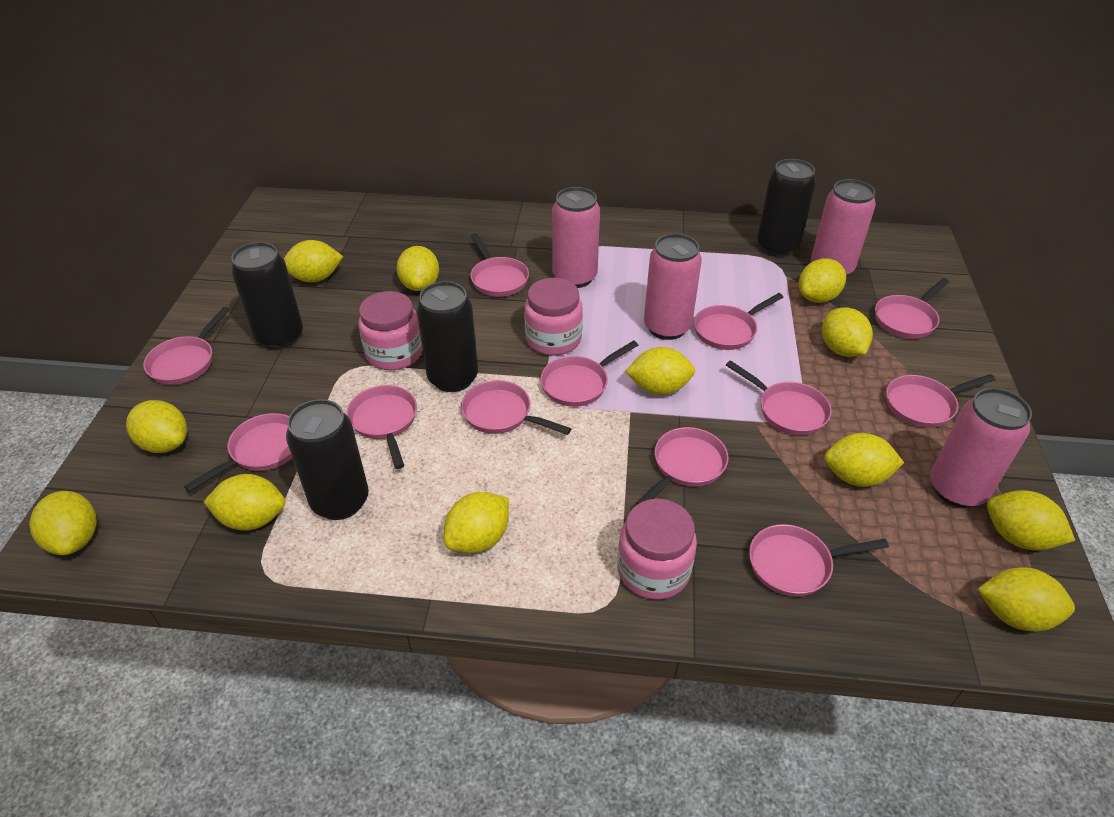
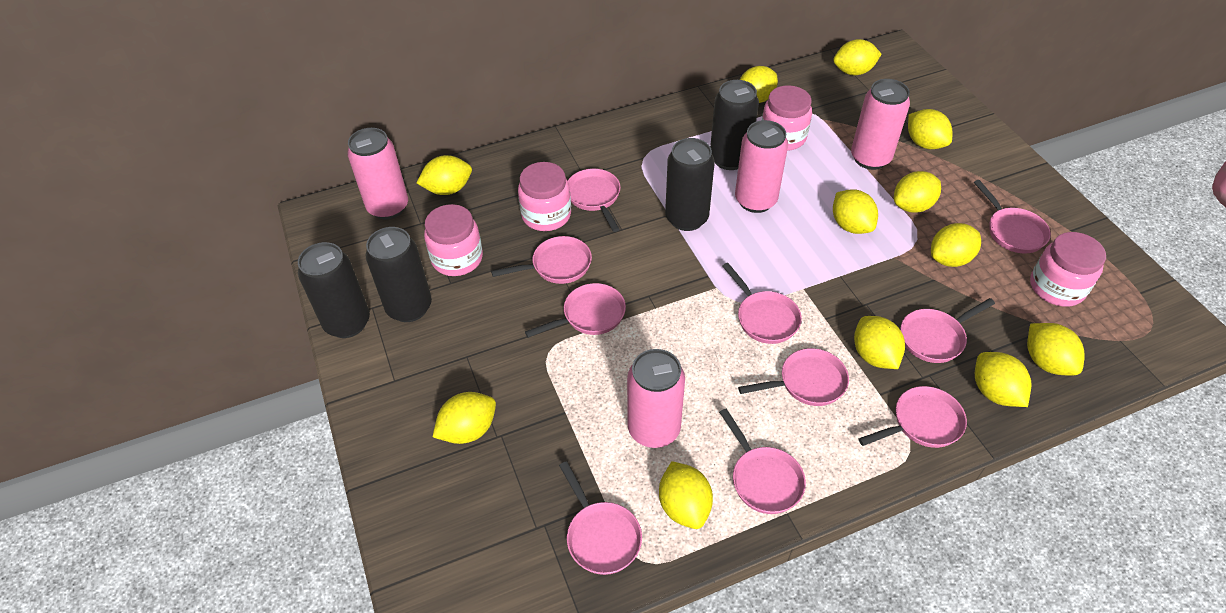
pink jar: 3 -> 4
pink pan: 12 -> 10

